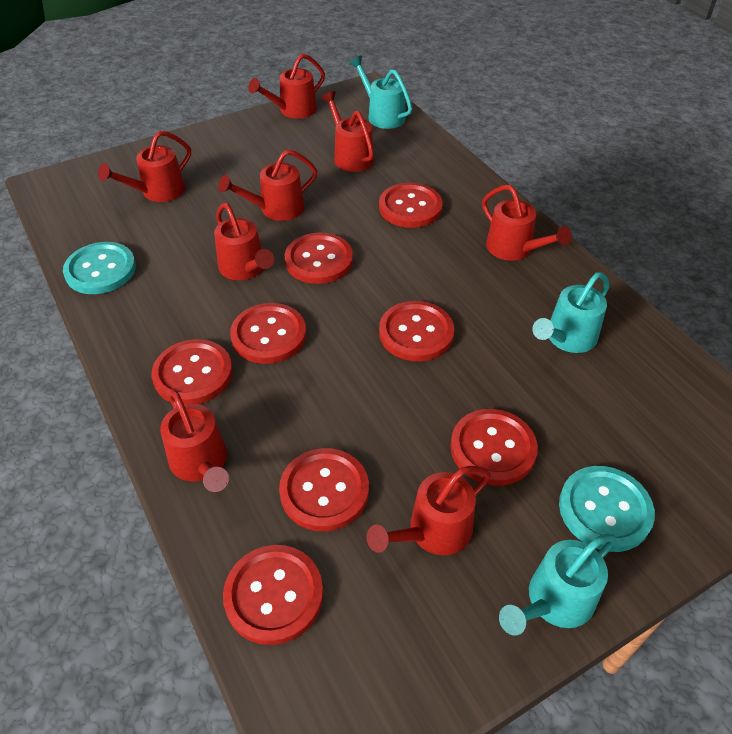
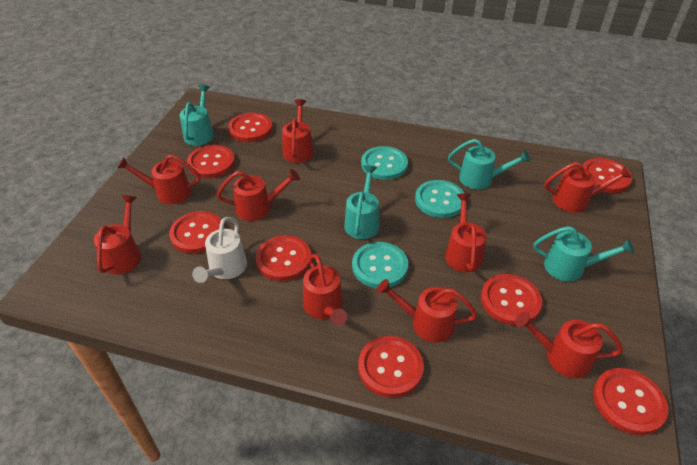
red watering can: 8 -> 9
turquoise button: 2 -> 3
turquoise watering can: 3 -> 4
white watering can: 0 -> 1

